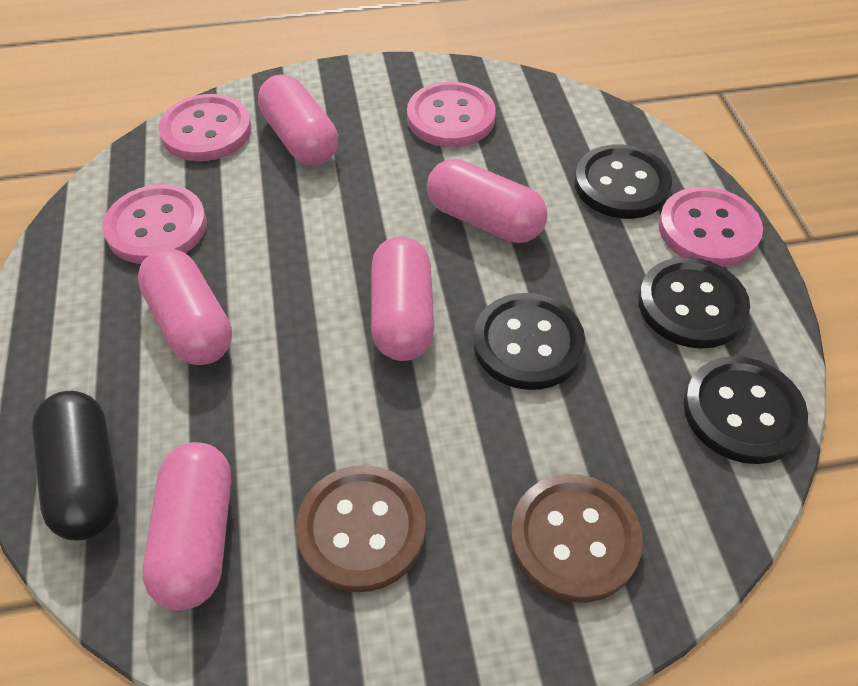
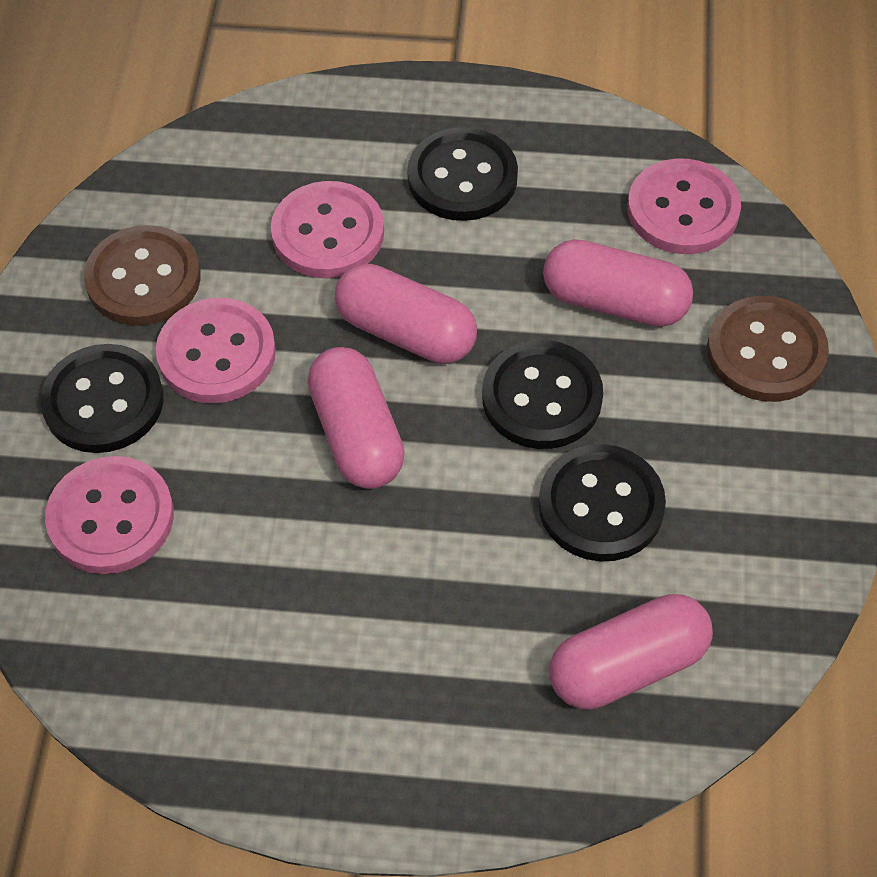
black capsule: 1 -> 0
pink capsule: 5 -> 4

